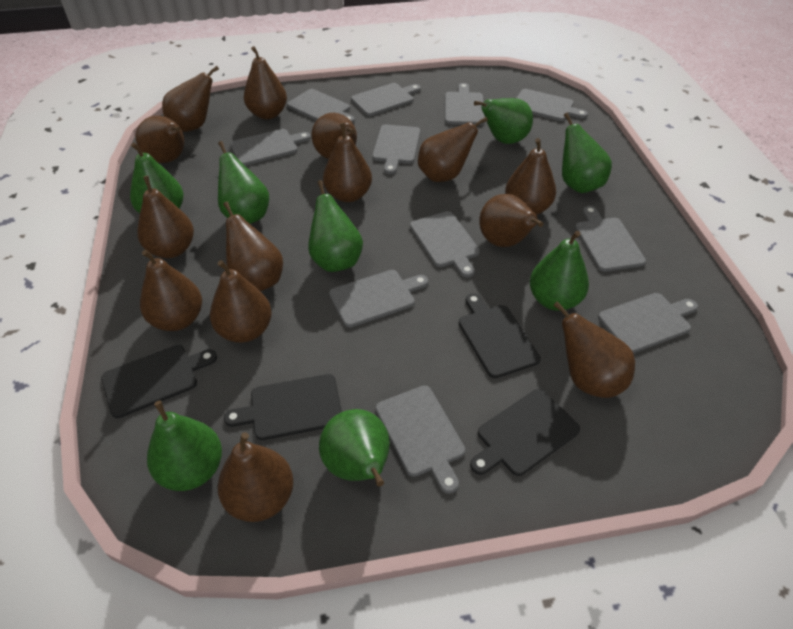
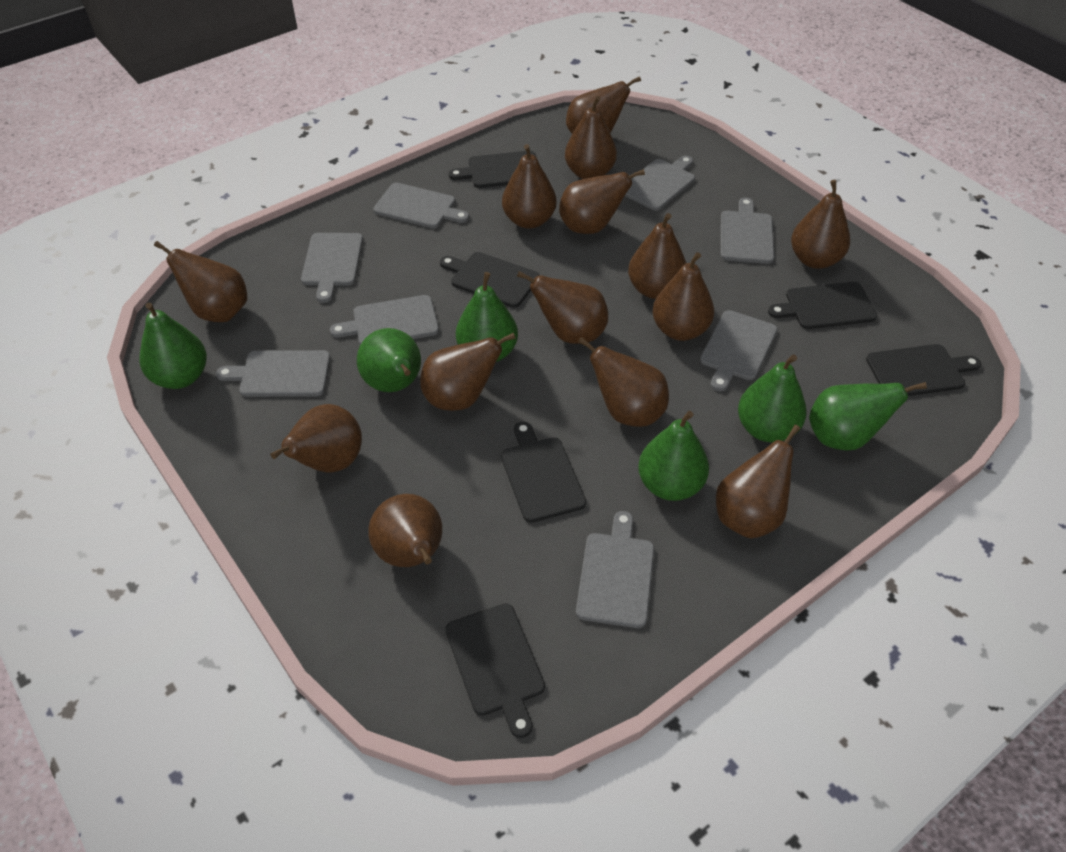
black cutting board: 4 -> 6
green pear: 8 -> 6
grey cutting board: 11 -> 8

